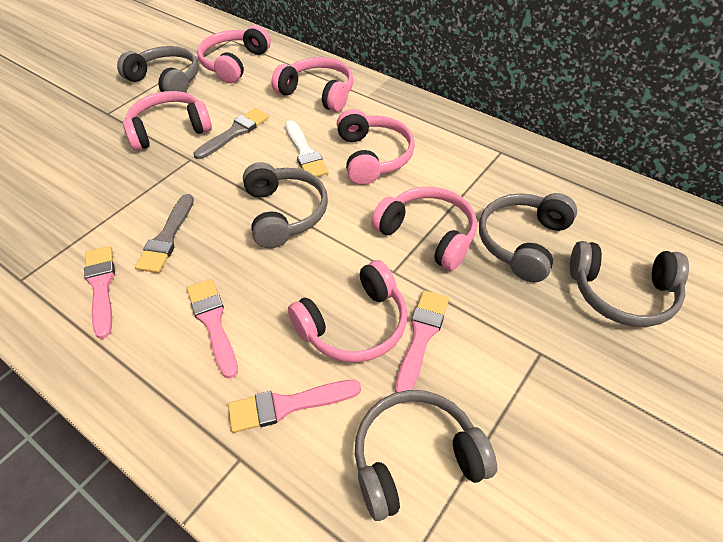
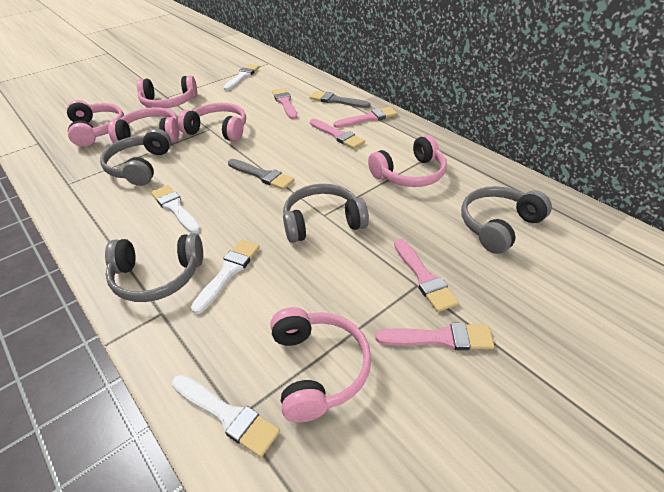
grey headphones: 5 -> 4
pink brush: 4 -> 5
white brush: 1 -> 4

